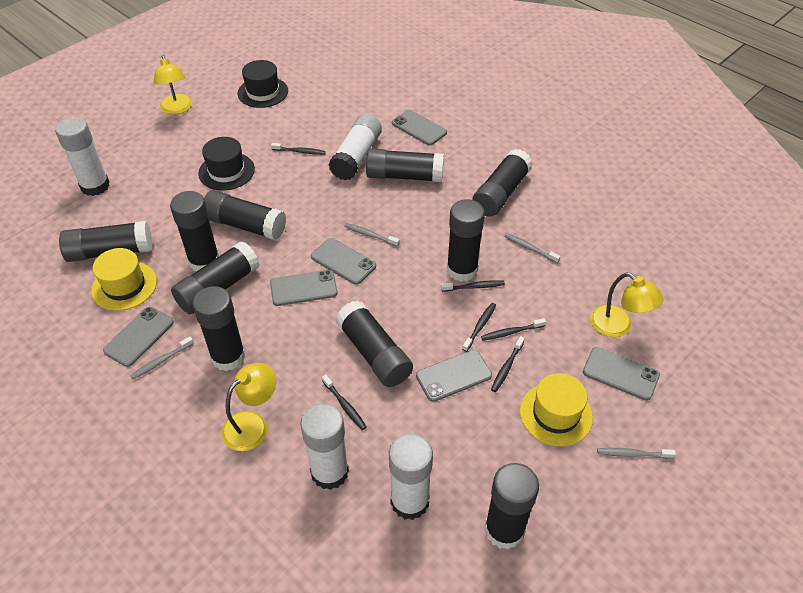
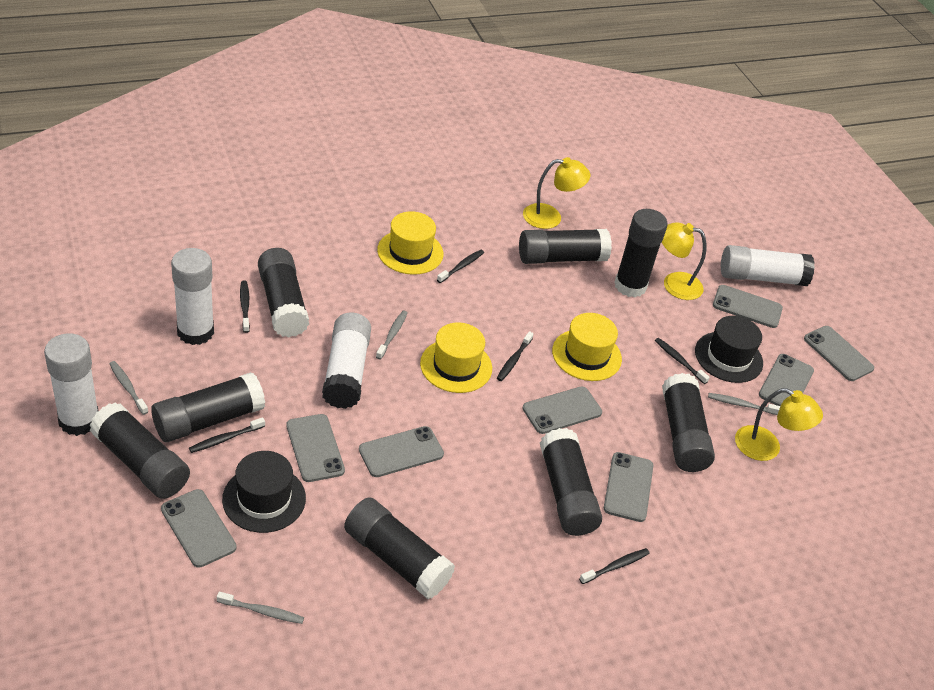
black glue stick: 10 -> 8
grey phone: 6 -> 8
yellow hat: 2 -> 3

